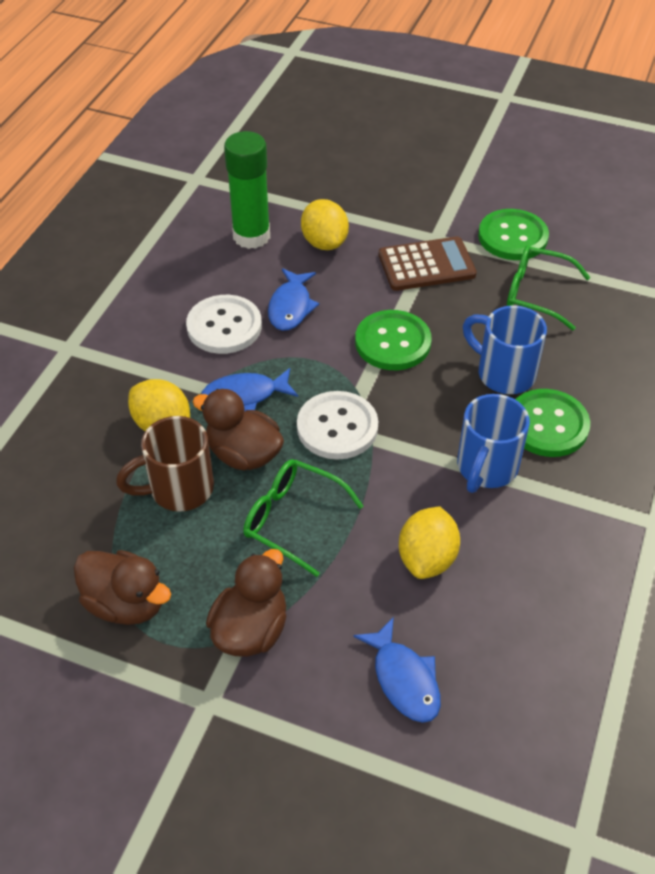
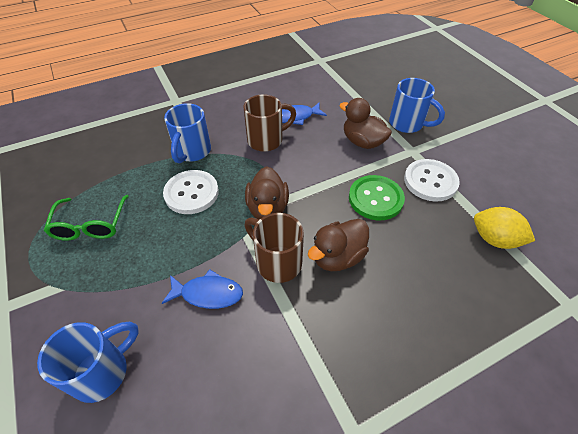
blue fish: 3 -> 2
blue mug: 2 -> 3
brown calculator: 1 -> 0
brown mug: 1 -> 2
green button: 3 -> 1
green glasses: 2 -> 1
green glue stick: 1 -> 0
yellow lemon: 3 -> 1

